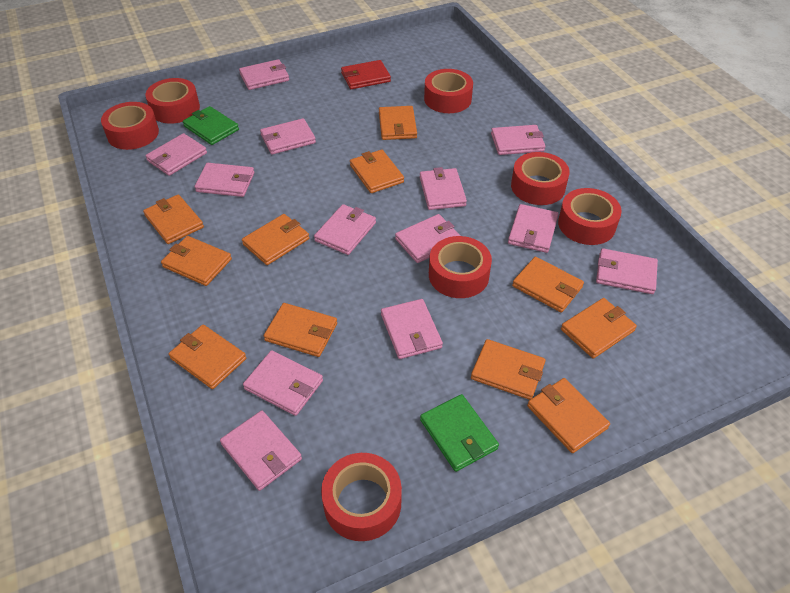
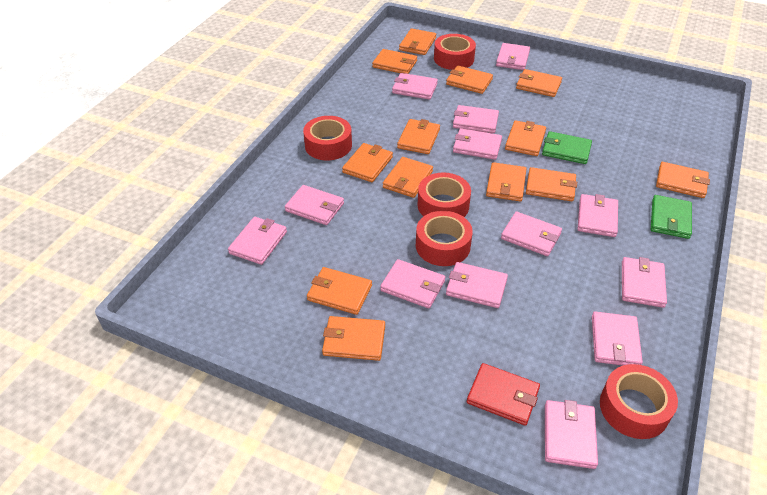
orange wallet: 11 -> 13
red tape: 7 -> 5

